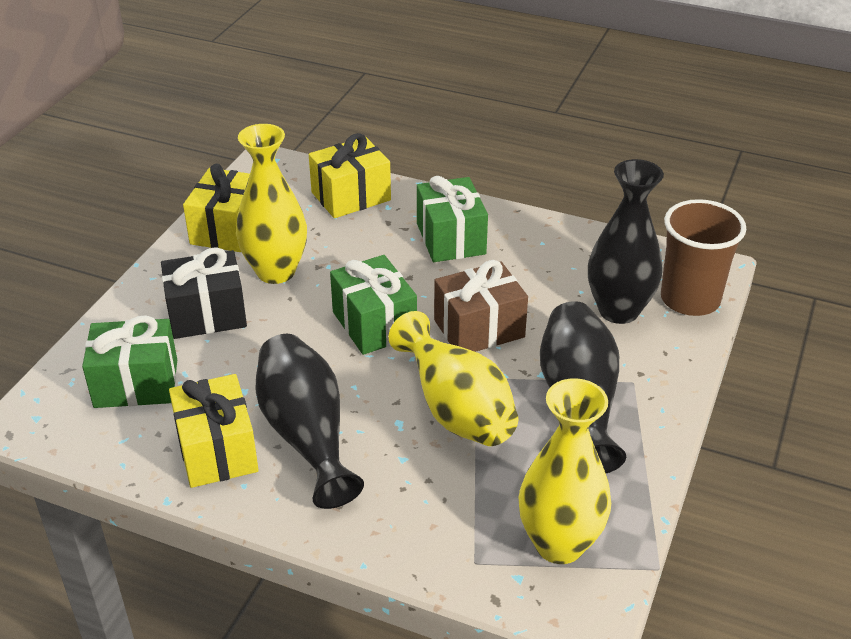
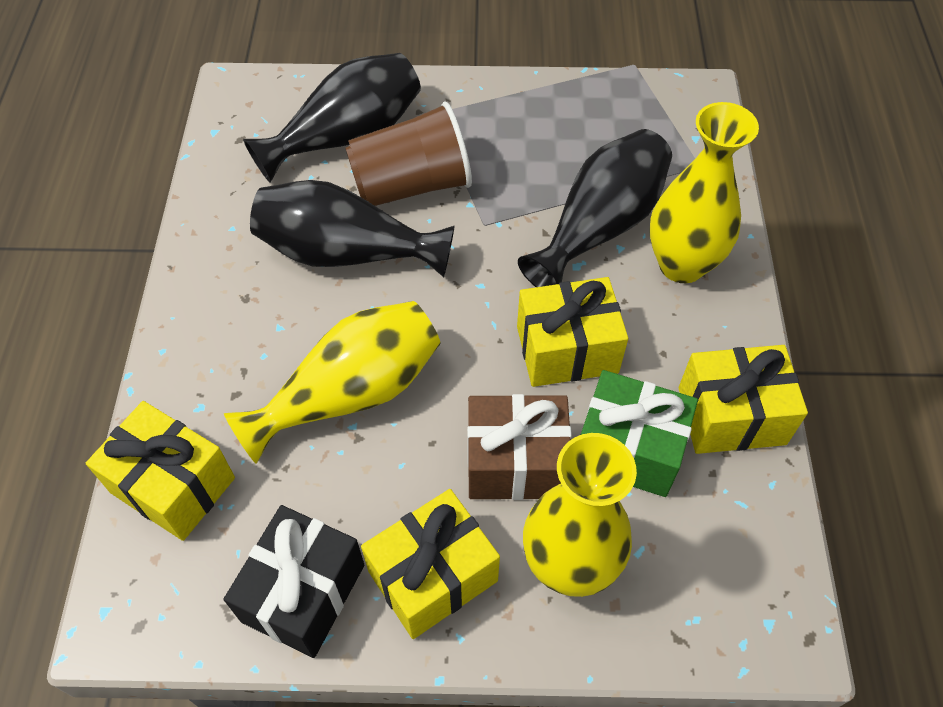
green gift: 3 -> 1
yellow gift: 3 -> 4

